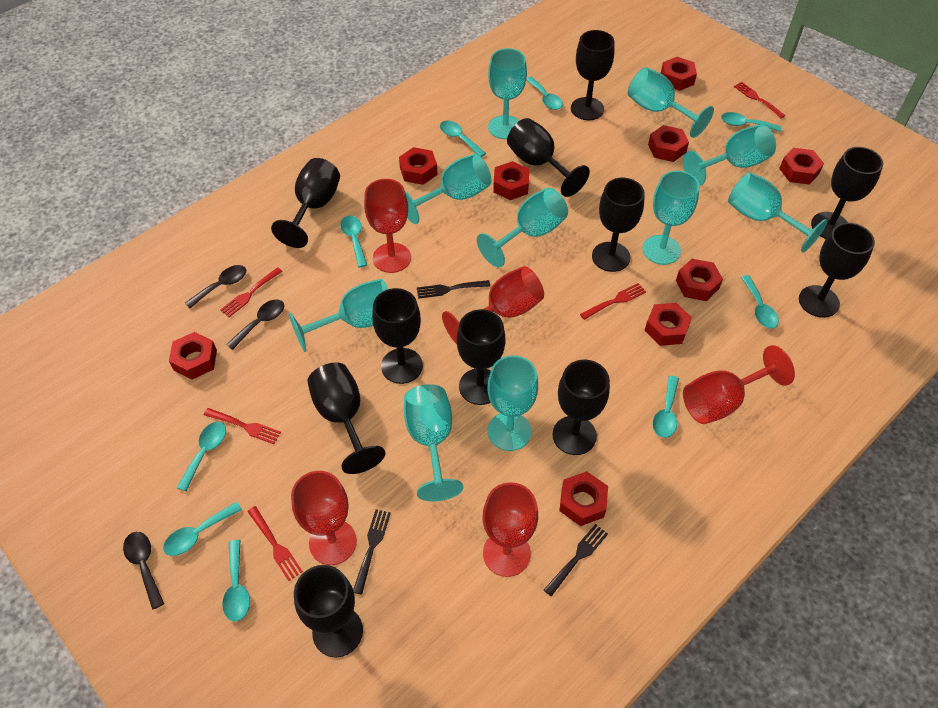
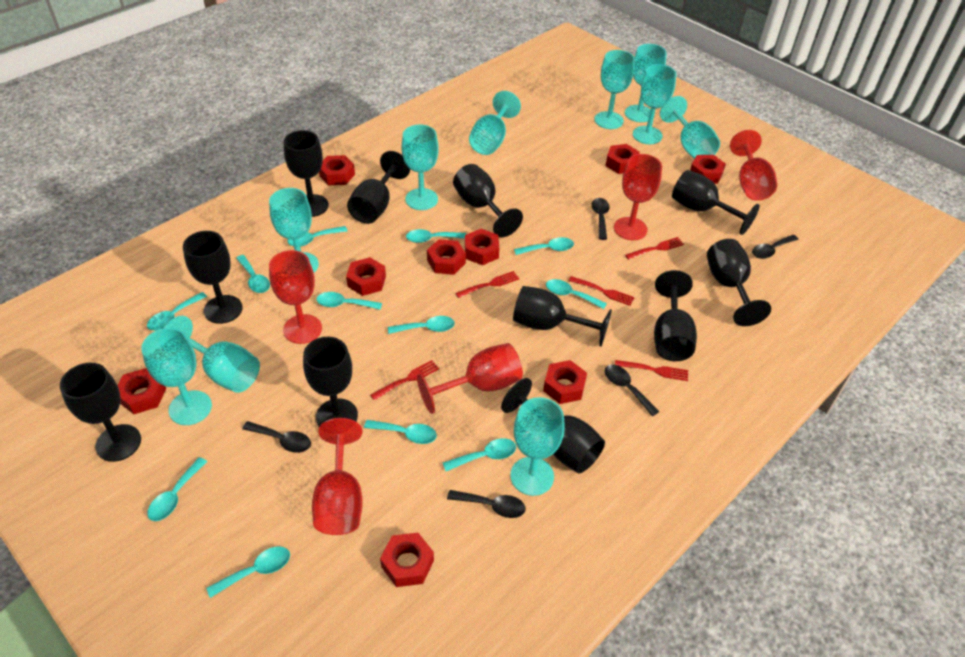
black fork: 3 -> 0
black spoon: 3 -> 5
turquoise spoon: 9 -> 12

